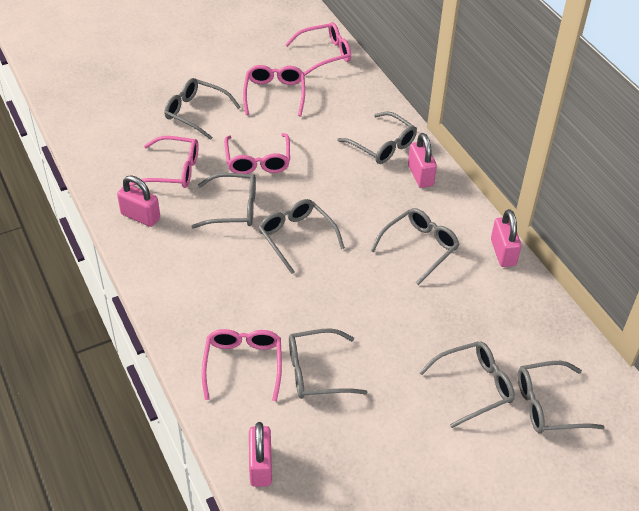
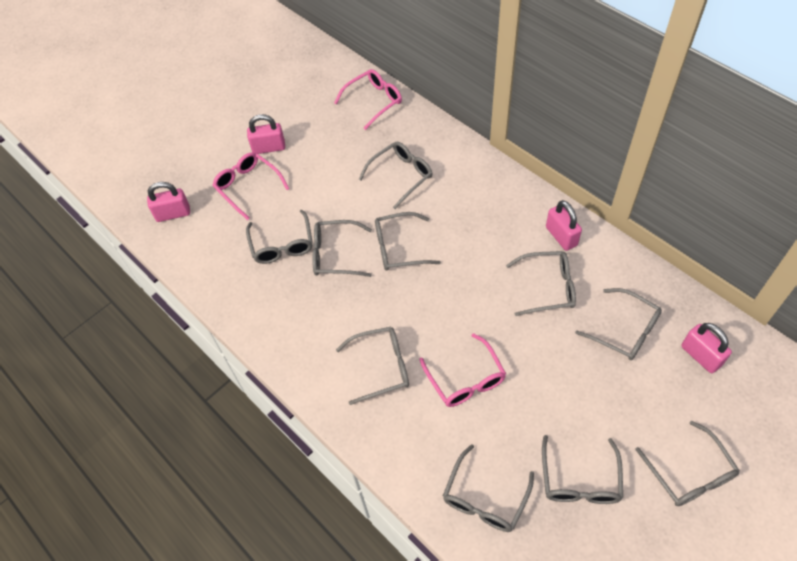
grey glasses: 8 -> 10
pink glasses: 5 -> 3

